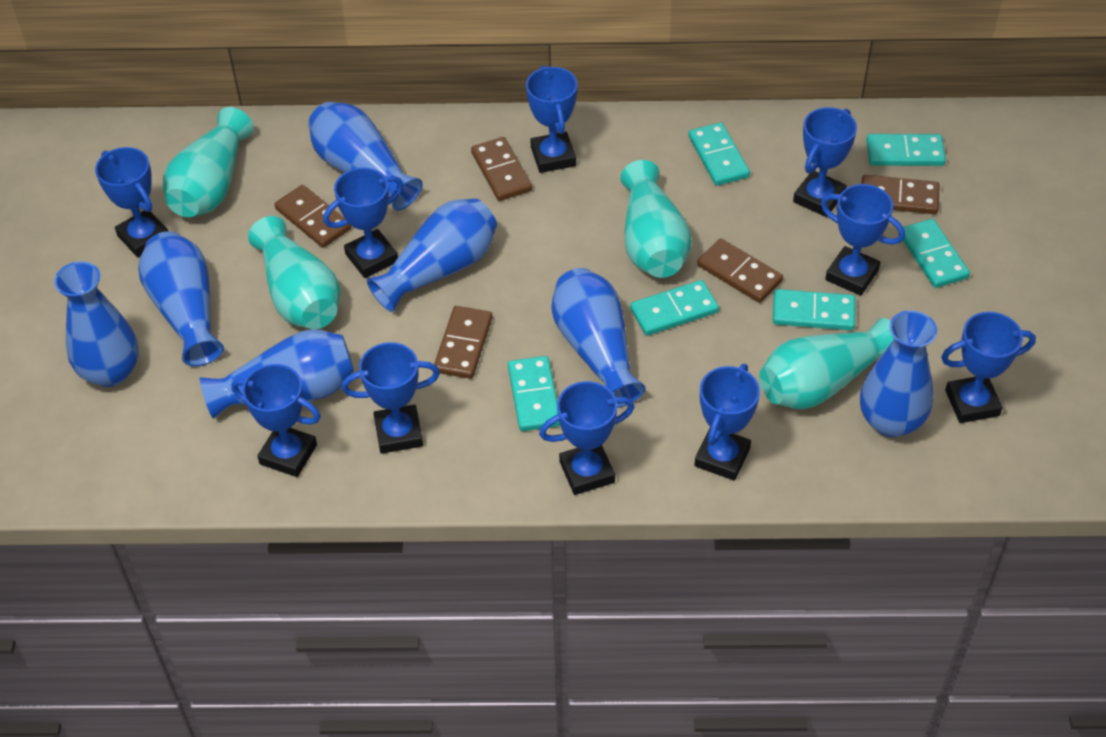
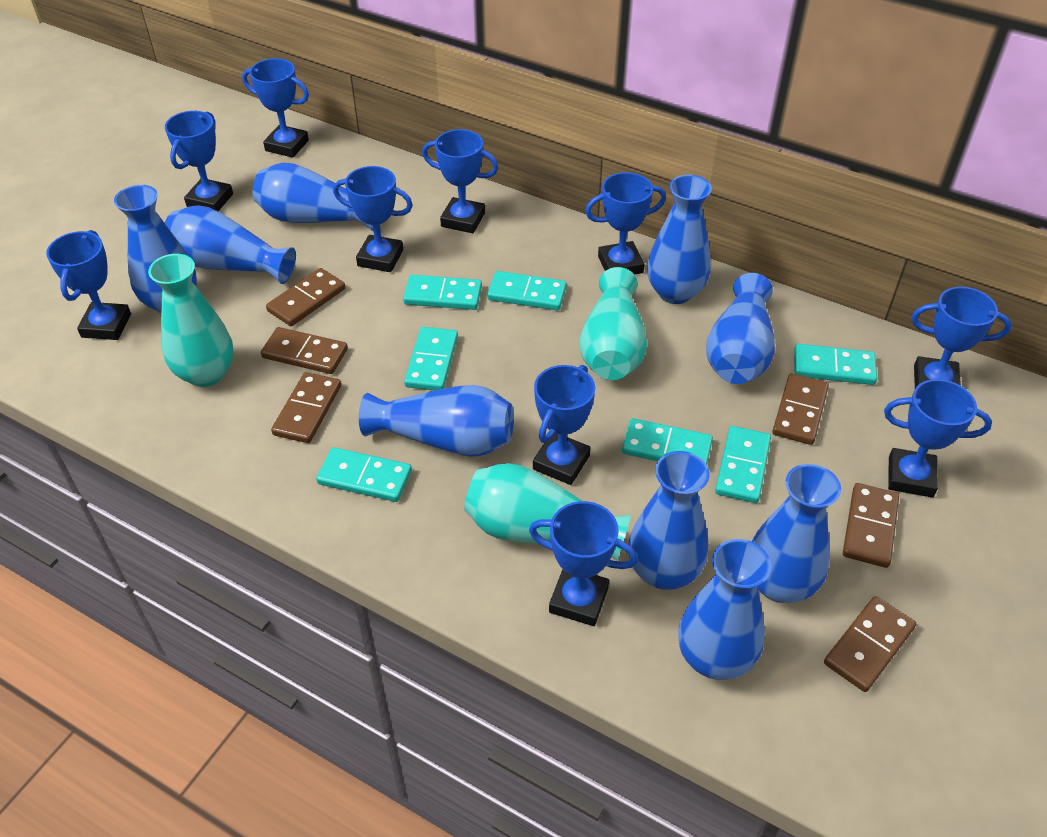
blue vase: 7 -> 9
brown domino: 5 -> 6
turquoise domino: 6 -> 7
turquoise vase: 4 -> 3

